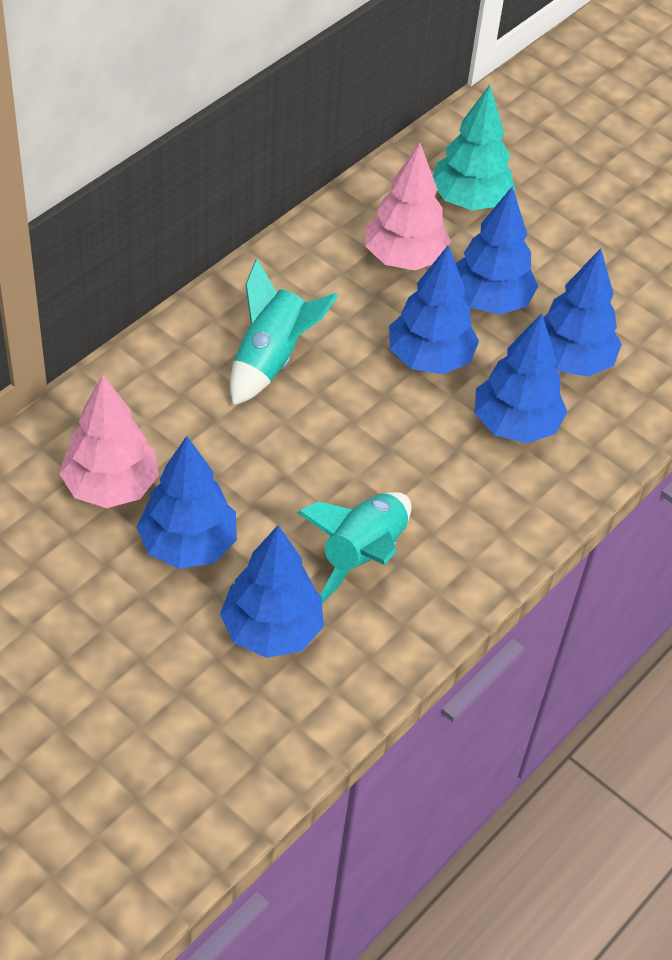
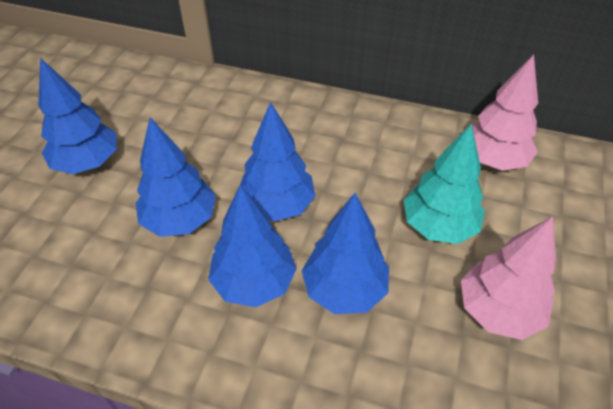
blue tree: 6 -> 5
turquoise rocket: 2 -> 0

